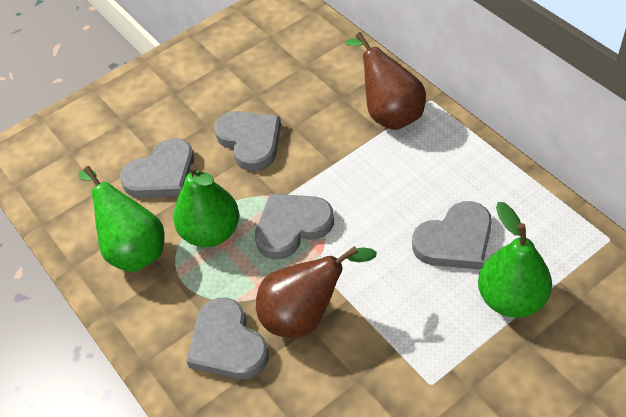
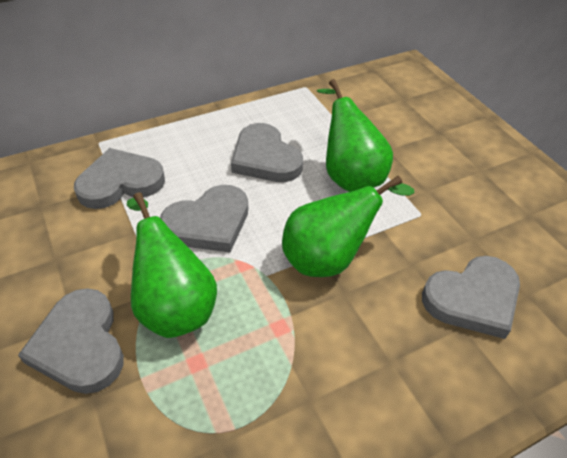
brown pear: 2 -> 0

